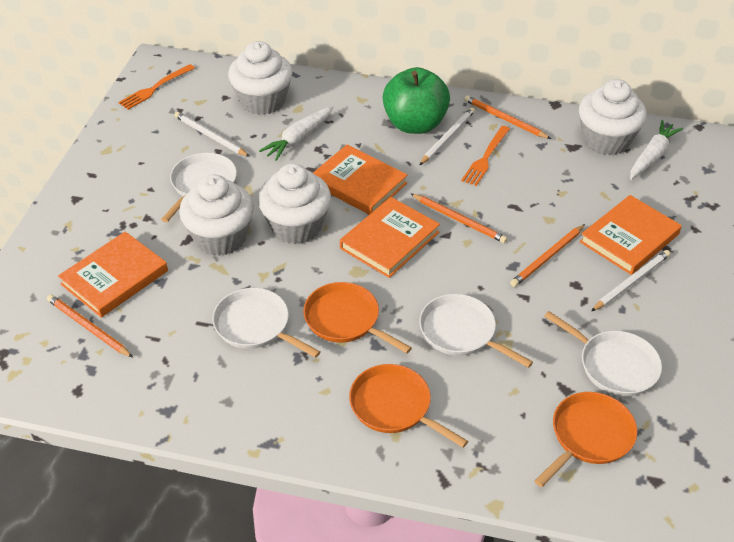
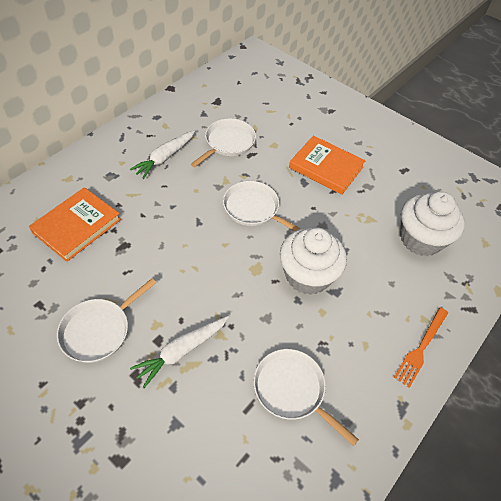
green apple: 1 -> 0
orange book: 4 -> 2
orange fork: 2 -> 1
orange pan: 3 -> 0
orange pencil: 4 -> 0
white cupcake: 4 -> 2
white pencil: 3 -> 0

